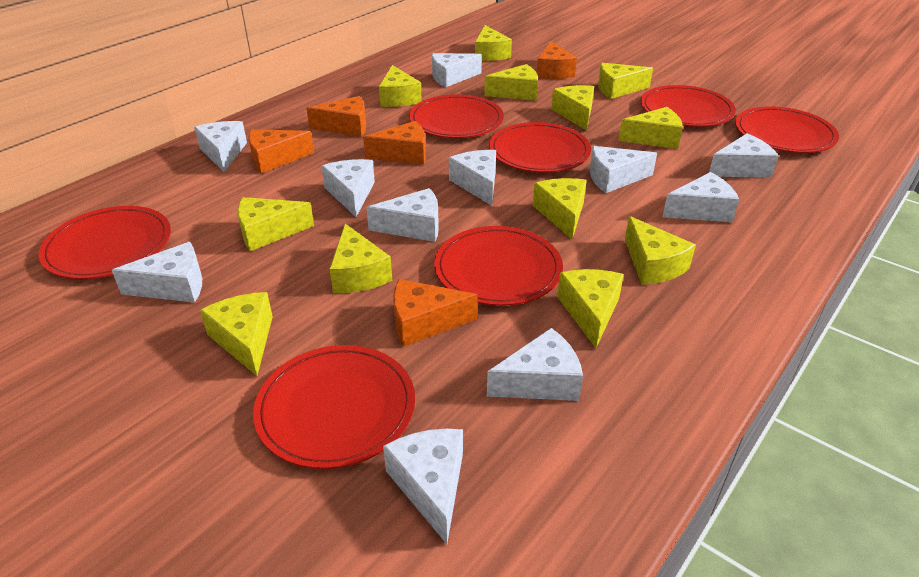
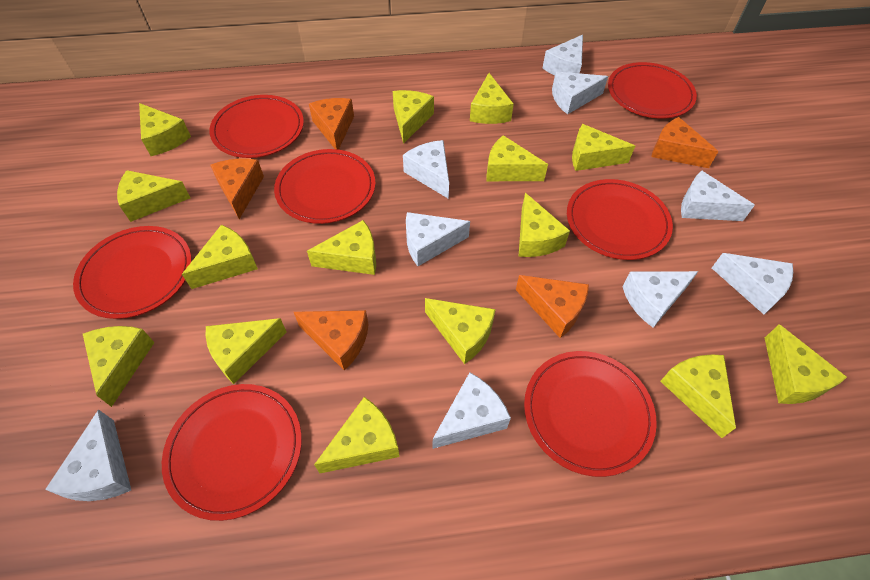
white cheese: 11 -> 9
yellow cheese: 12 -> 15

